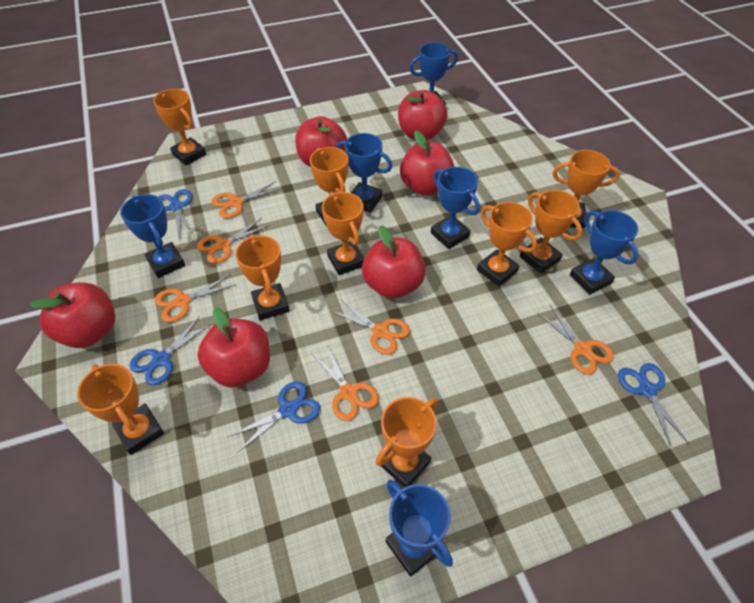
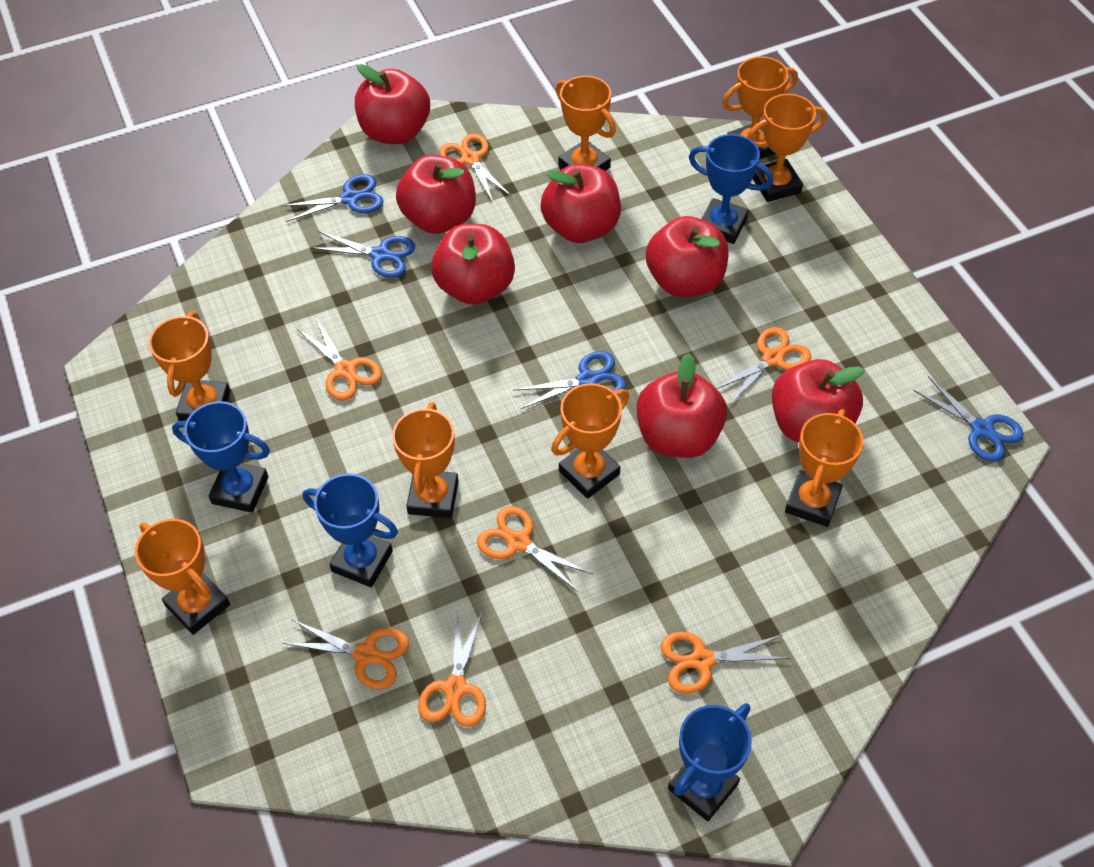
blue trophy: 6 -> 4
orange scissors: 6 -> 7
orange trophy: 9 -> 8
red apple: 6 -> 7

